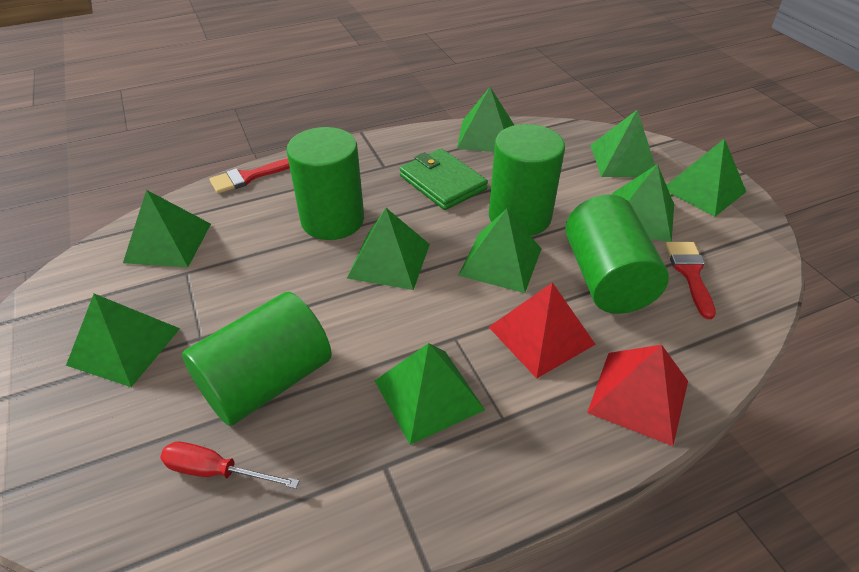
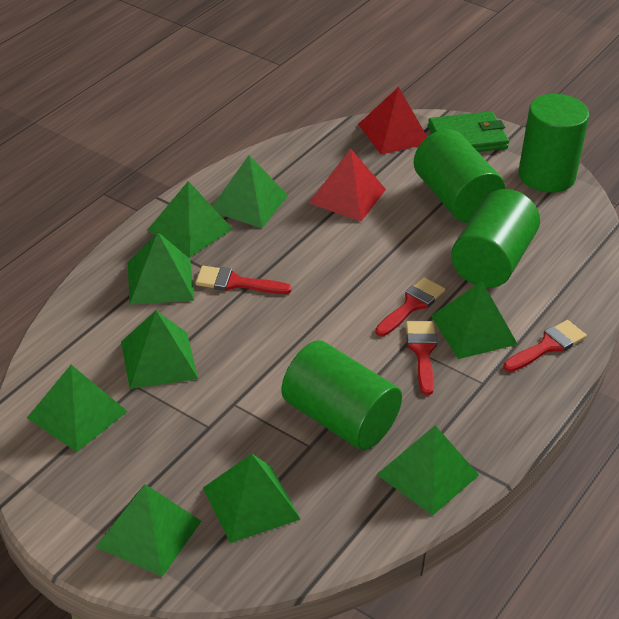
red brush: 2 -> 4
red screwdriver: 1 -> 0

